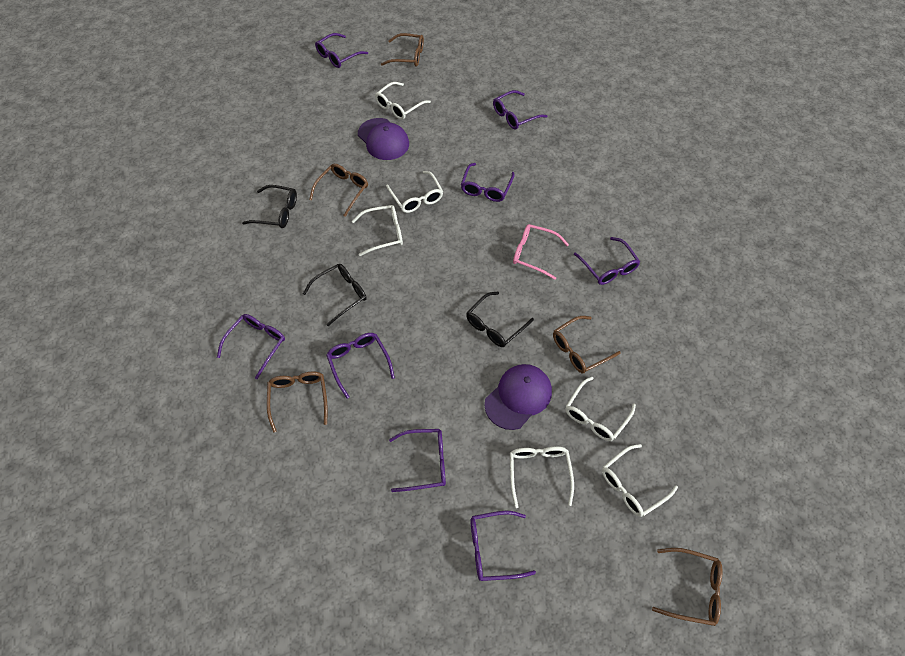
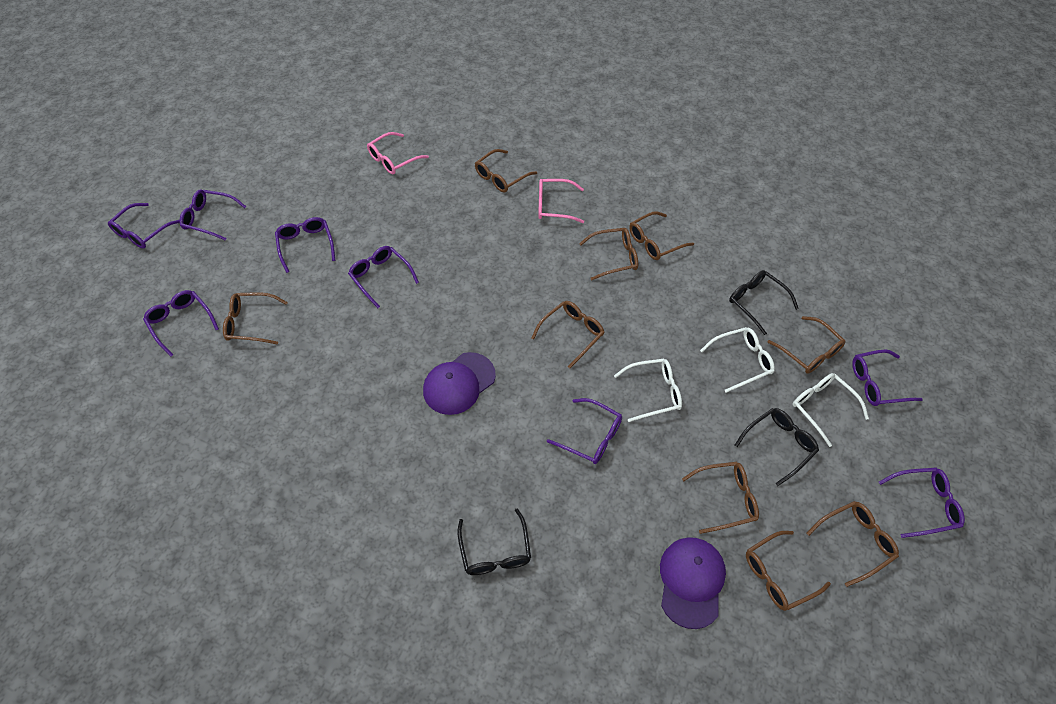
brown glasses: 5 -> 9
pink glasses: 1 -> 2
white glasses: 6 -> 3

